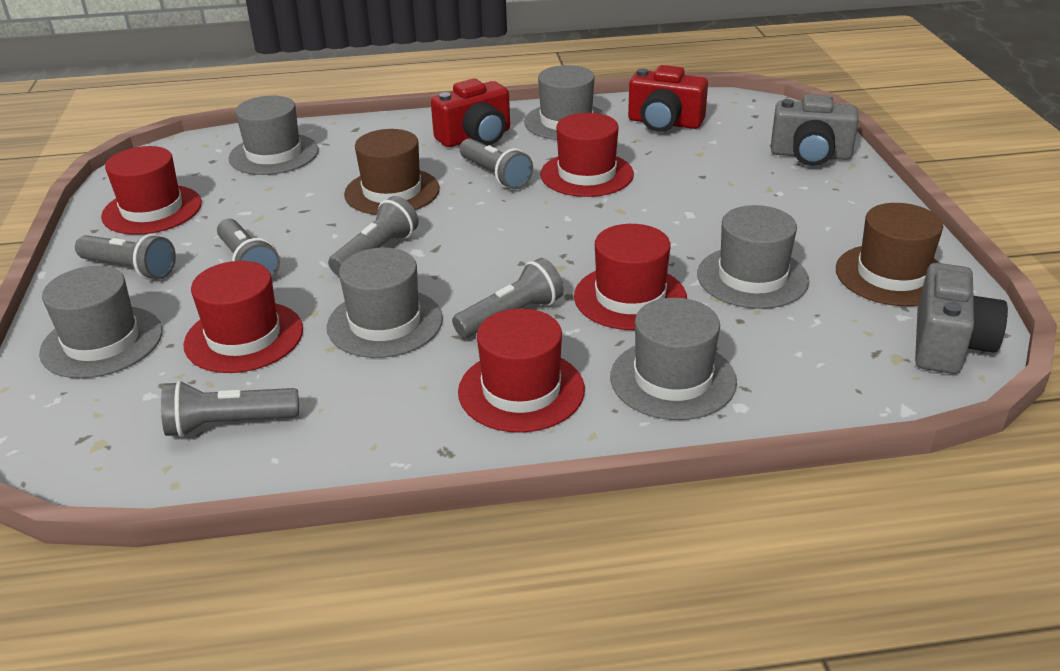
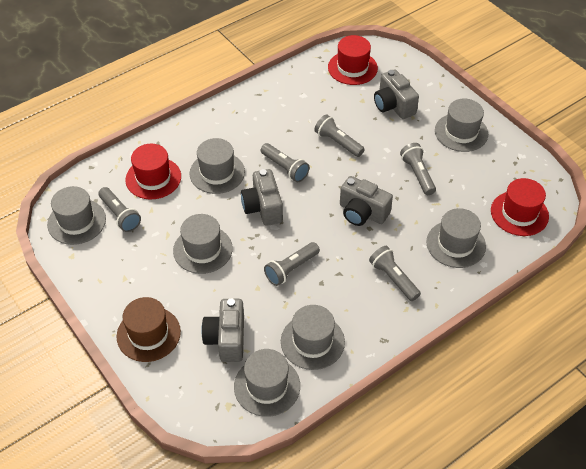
brown hat: 2 -> 1
grey camera: 2 -> 4
grey hat: 6 -> 7
red camera: 2 -> 0
red hat: 5 -> 3

